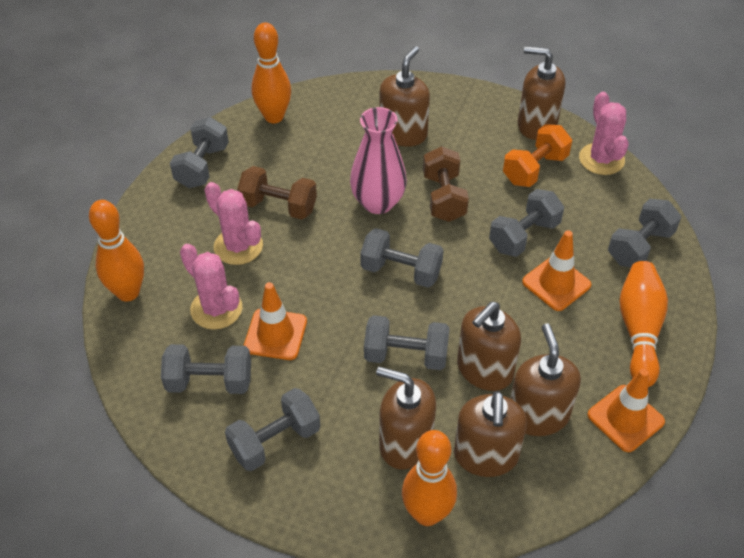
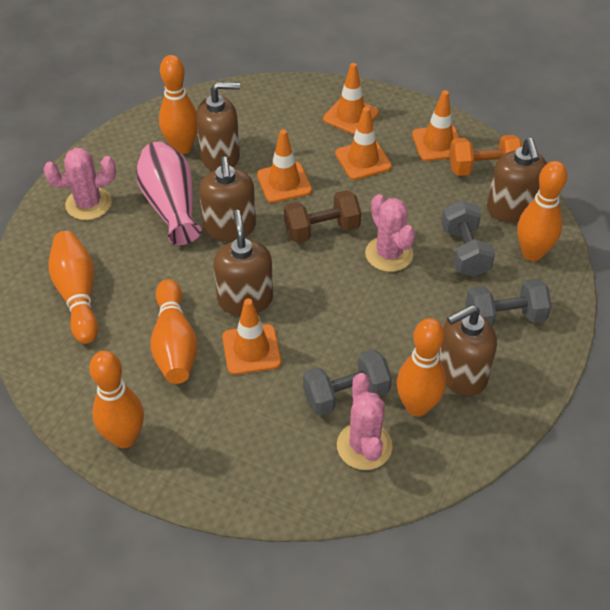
brown dumbbell: 2 -> 1
brown soap dispenser: 6 -> 5
grey dumbbell: 7 -> 3
orange bowling pin: 4 -> 6
orange traffic cone: 3 -> 5

